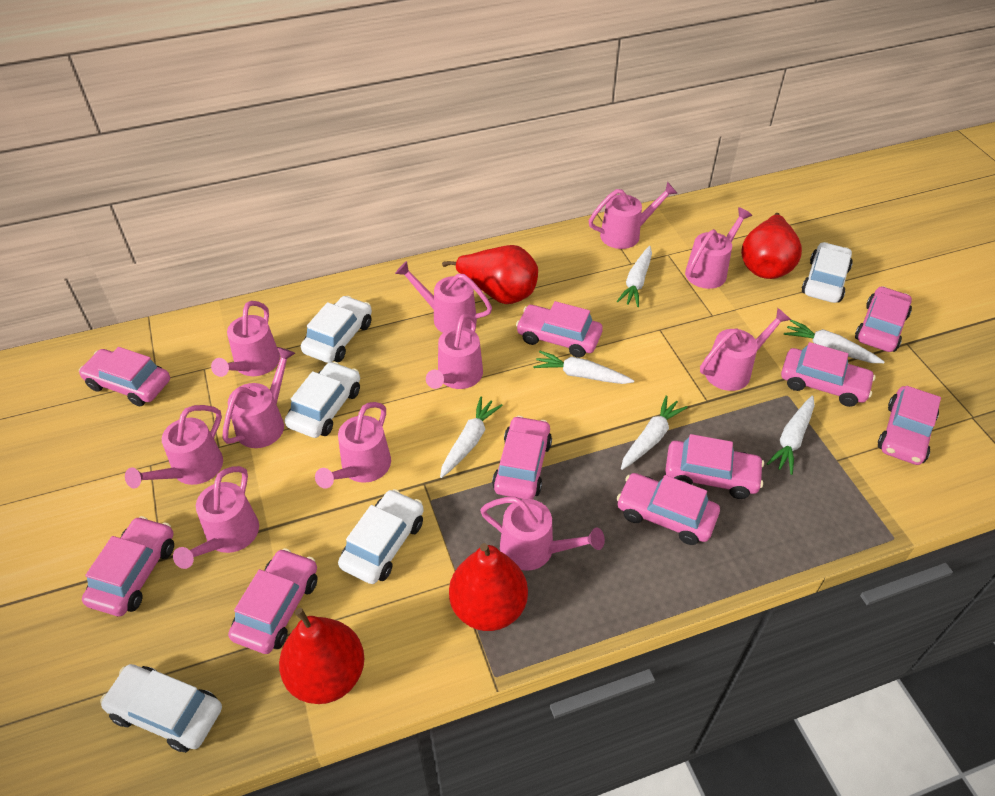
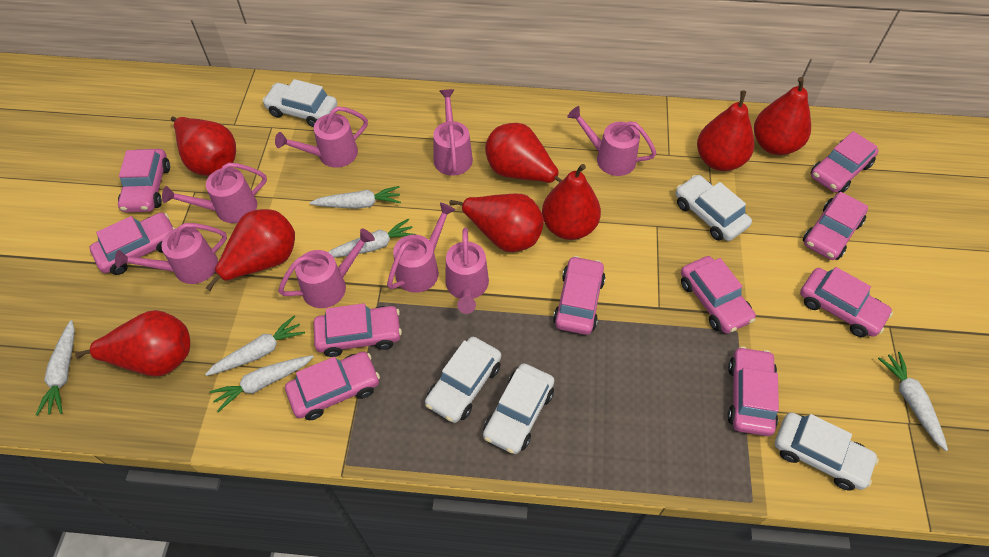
pink watering can: 11 -> 8
red pear: 4 -> 8

